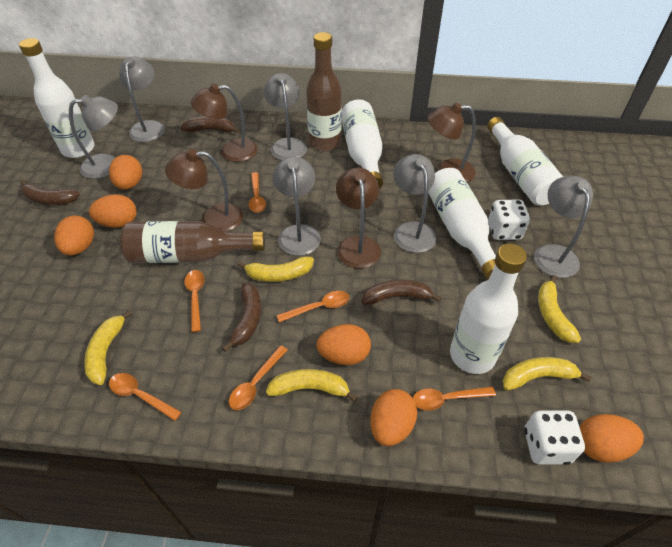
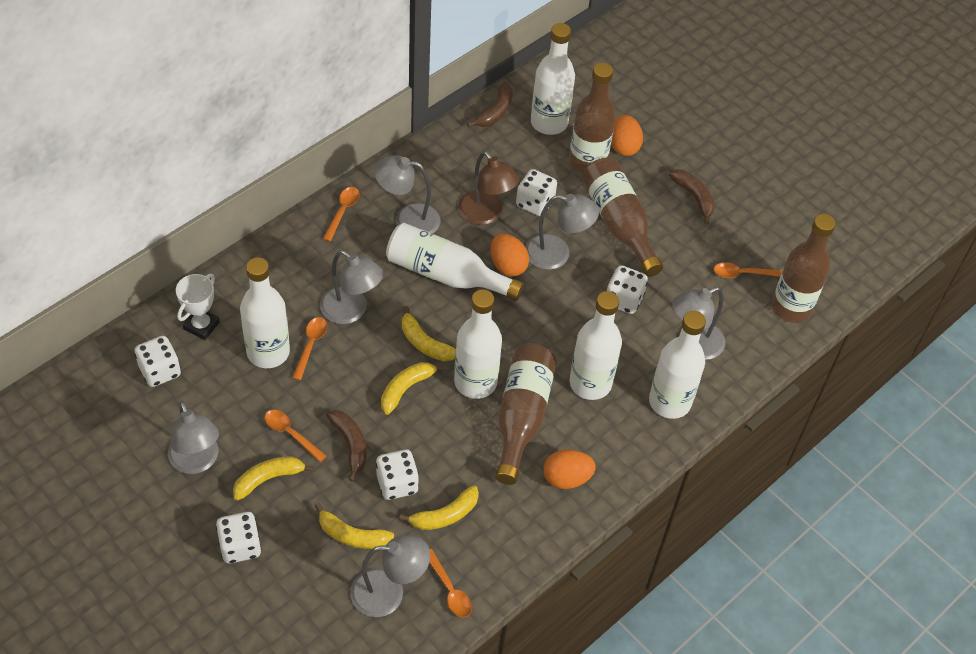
brown banana: 4 -> 3
brown bottle: 2 -> 4
brown lamp: 4 -> 1
orange egg: 6 -> 3
orange spoon: 6 -> 5
white bottle: 5 -> 6
white dice: 2 -> 5
white trophy: 0 -> 1

